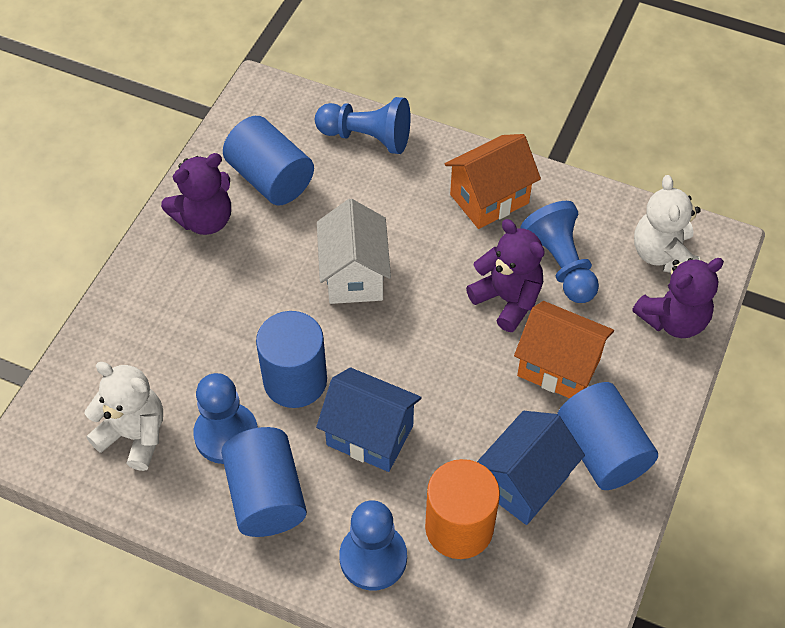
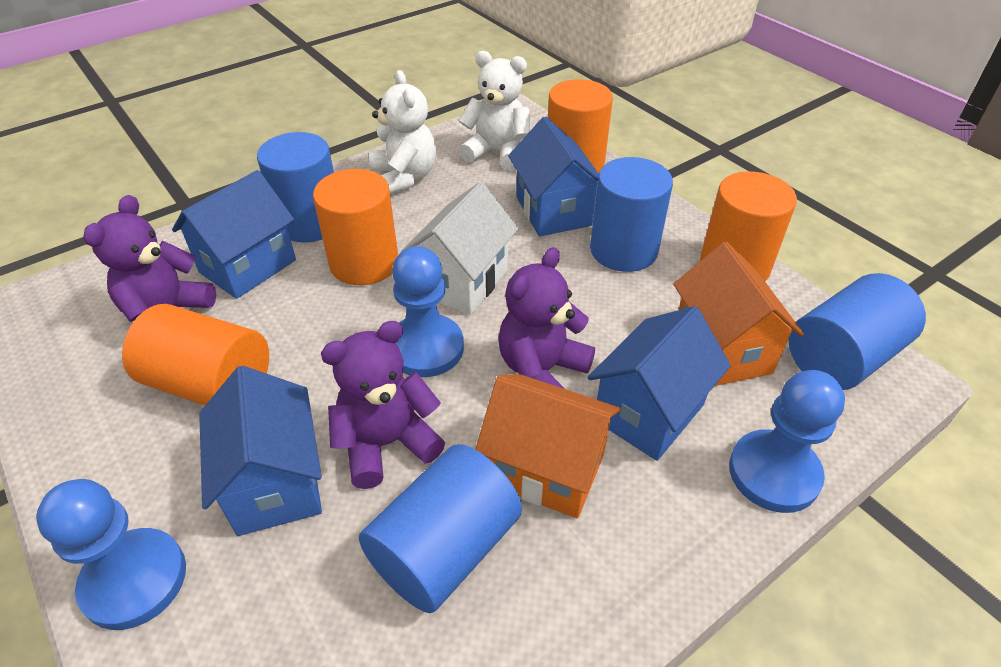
blue house: 2 -> 4
blue pawn: 4 -> 3
orange cylinder: 1 -> 4

